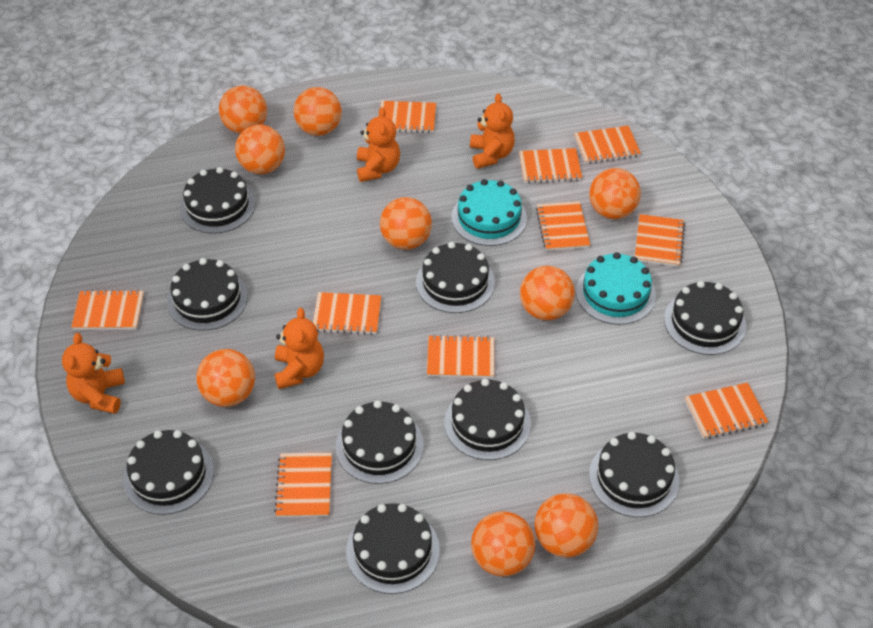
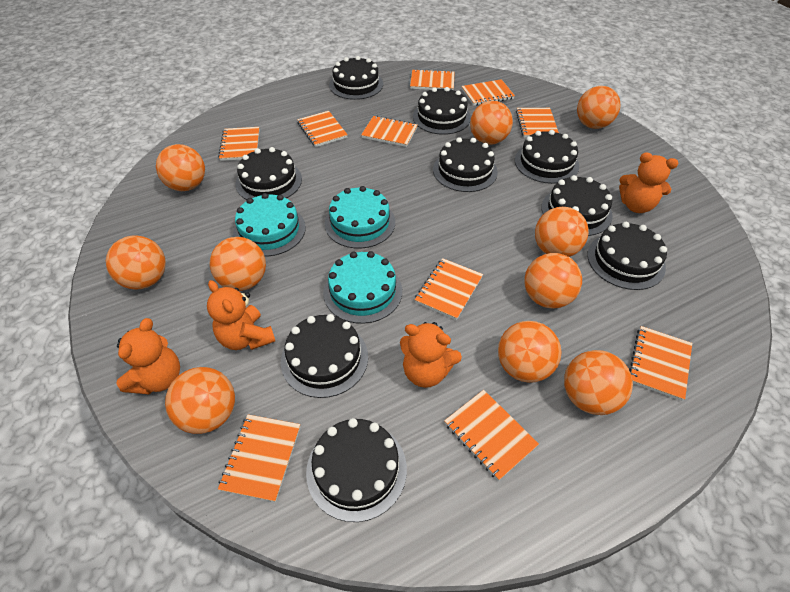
orange ball: 9 -> 10
turquoise cake: 2 -> 3

